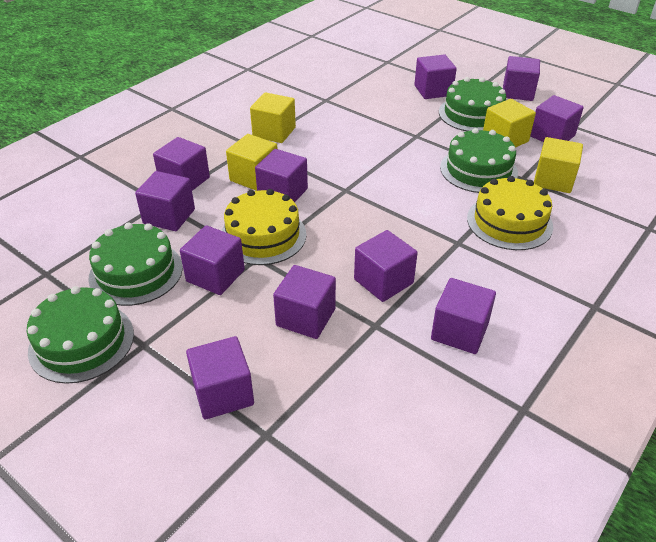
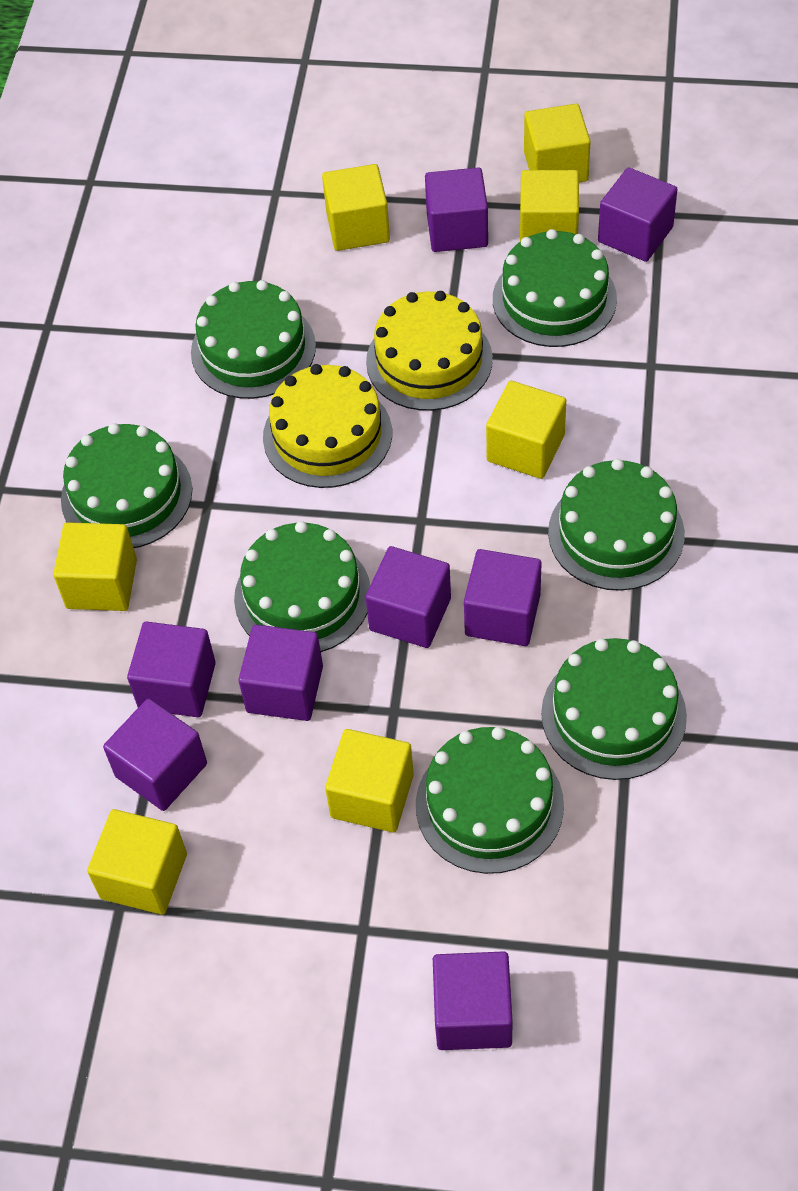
green cake: 4 -> 7
purple cube: 11 -> 8
yellow cube: 4 -> 7

